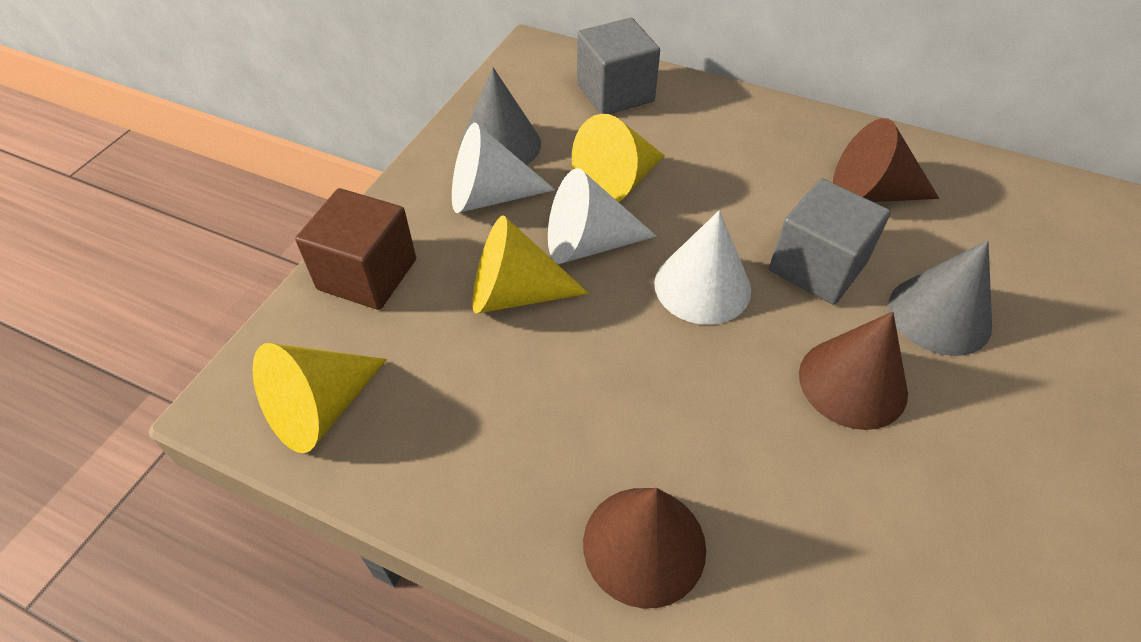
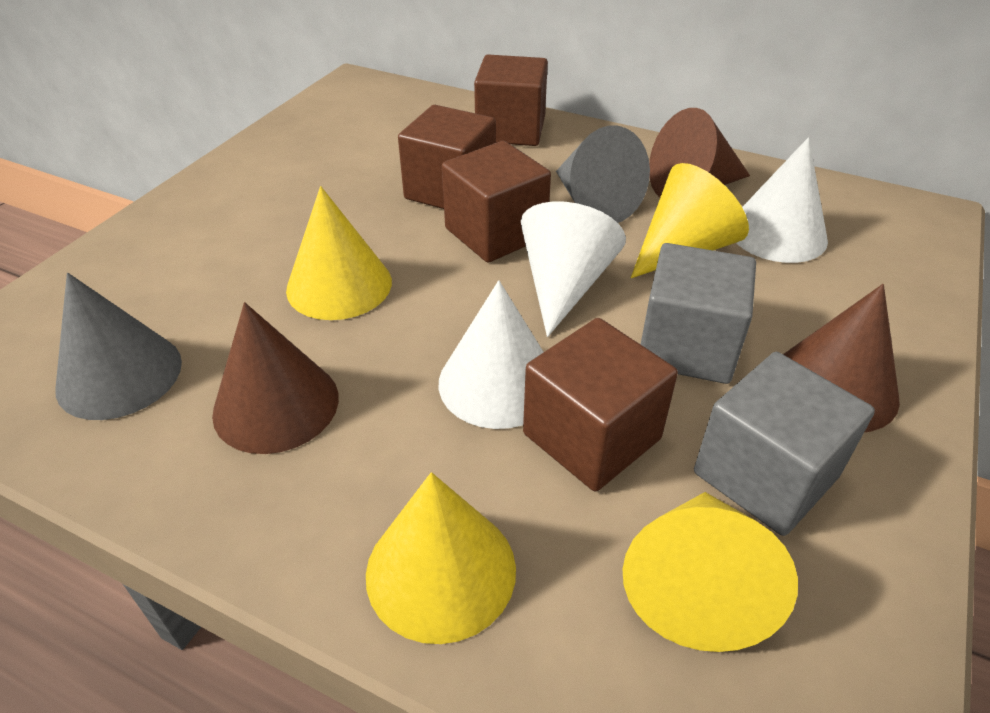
brown cube: 1 -> 4
yellow cone: 3 -> 4

